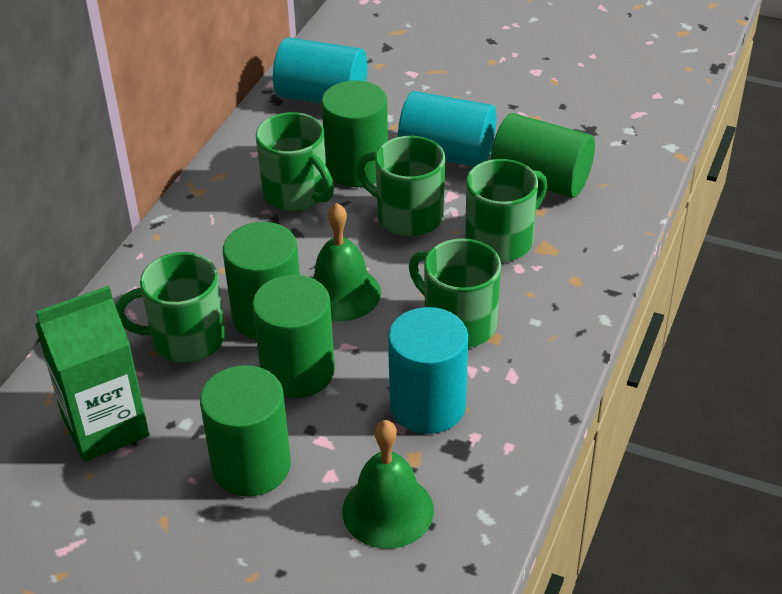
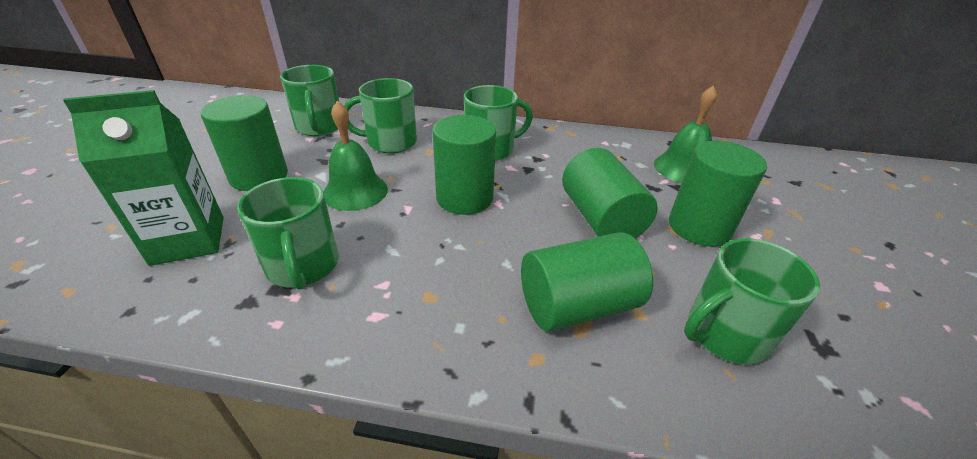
turquoise cylinder: 3 -> 0

